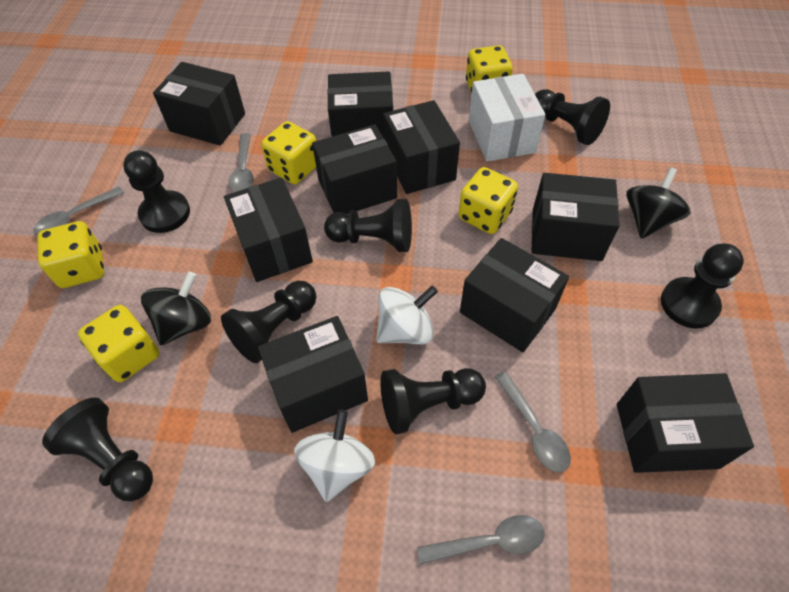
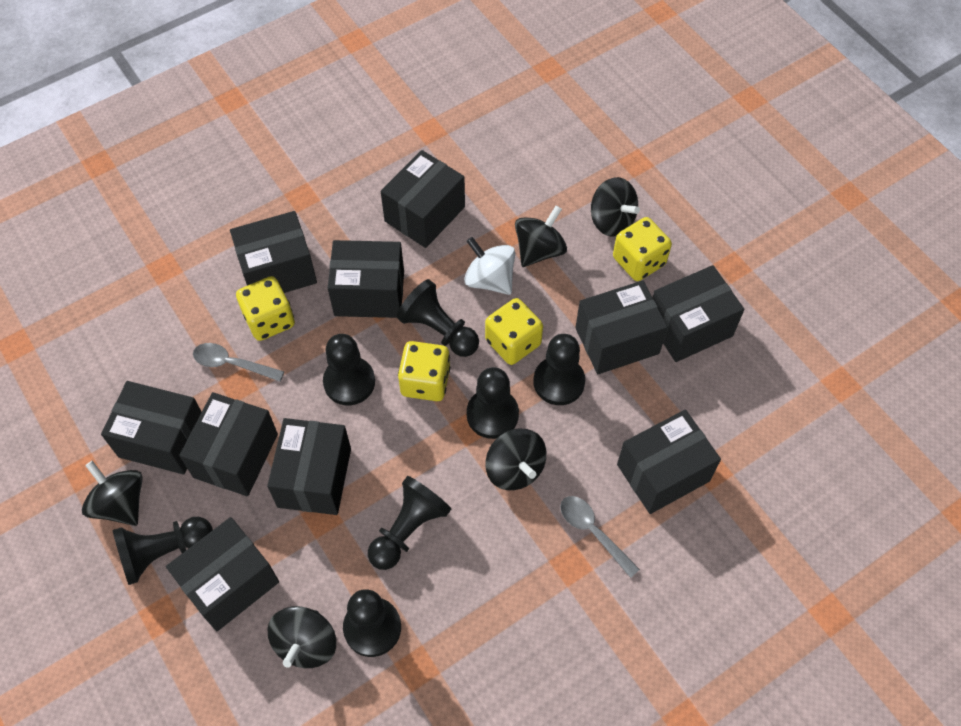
black box: 9 -> 10
black spinning top: 2 -> 5
grey spoon: 4 -> 2
white box: 1 -> 0
white spinning top: 2 -> 1
yellow dice: 5 -> 4

